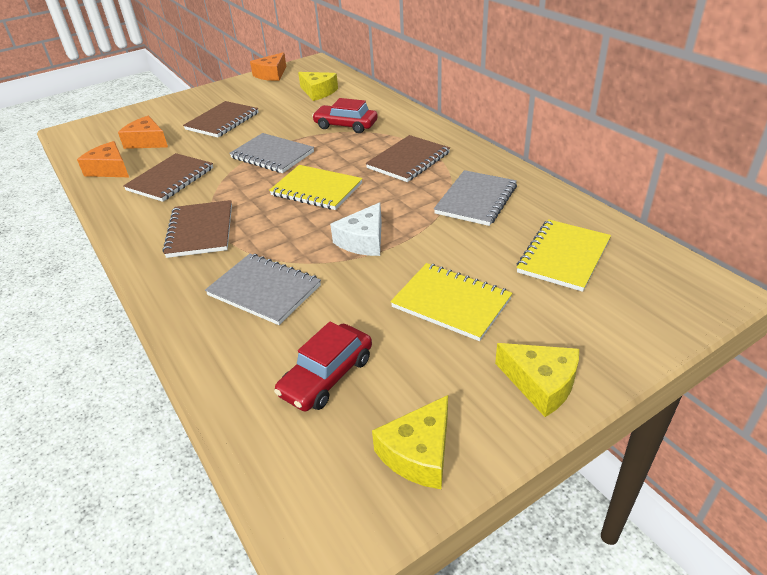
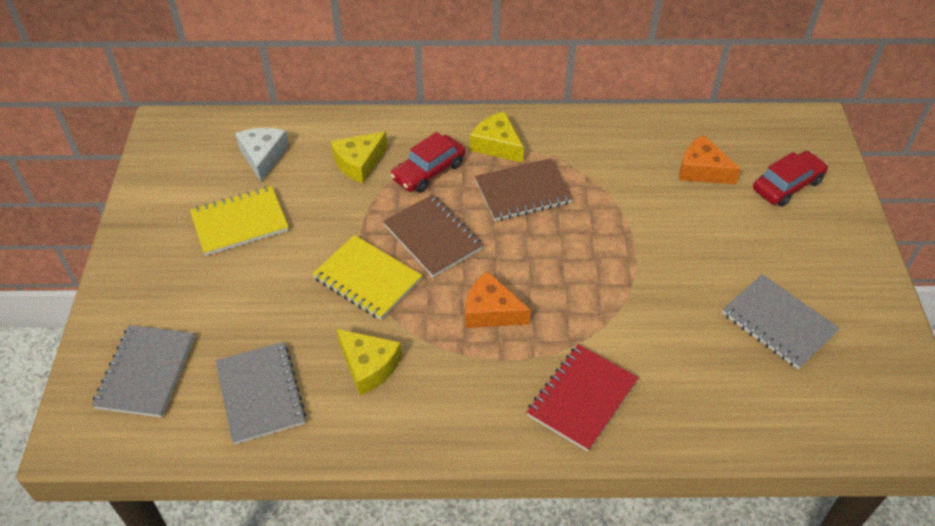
brown notebook: 4 -> 2
orange cheese: 3 -> 2
red notebook: 0 -> 1
yellow notebook: 3 -> 2

